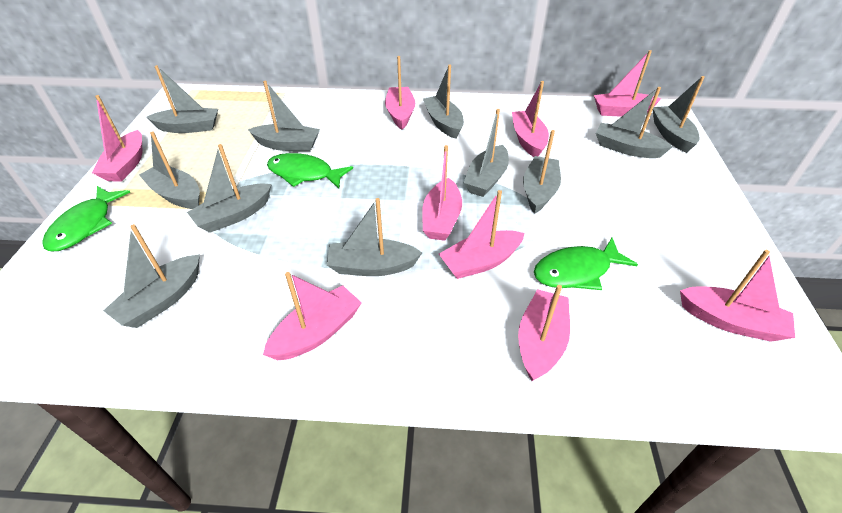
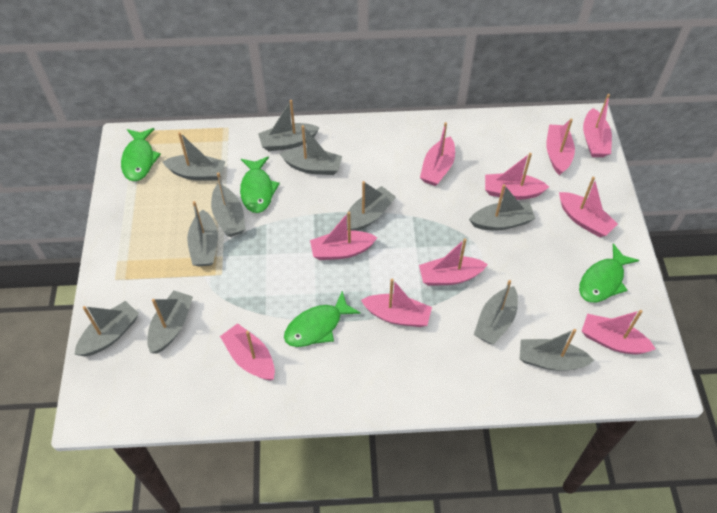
green fish: 3 -> 4
pink boat: 9 -> 10

